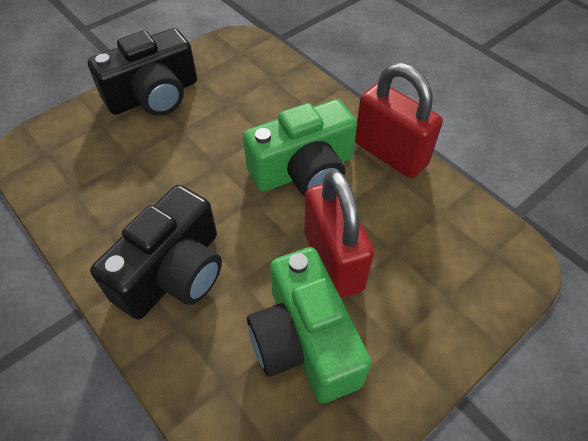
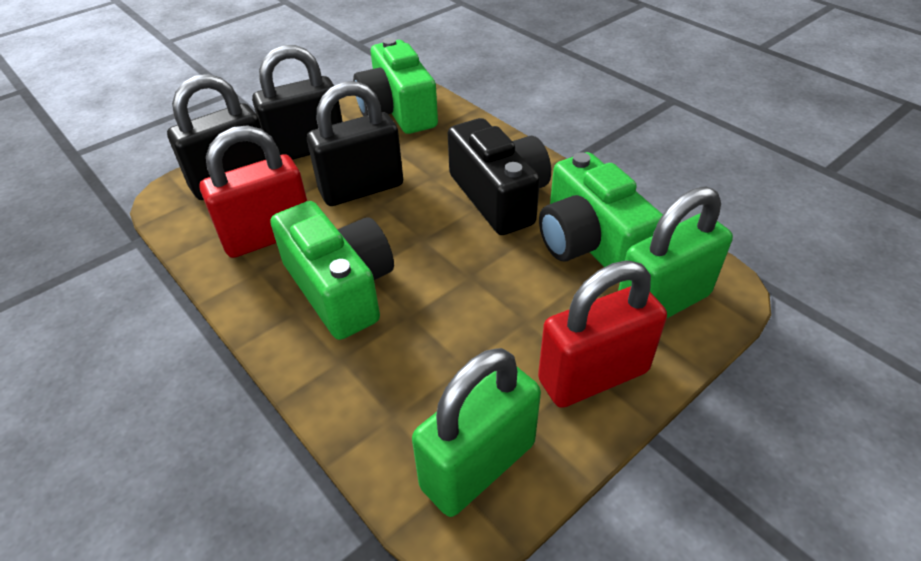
black camera: 2 -> 1
black padlock: 0 -> 3
green camera: 2 -> 3
green padlock: 0 -> 2

